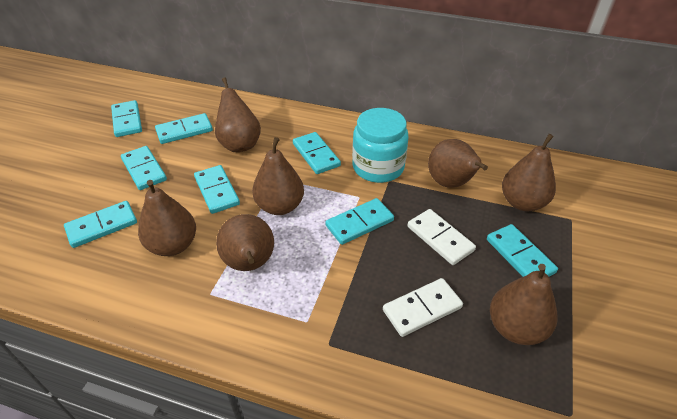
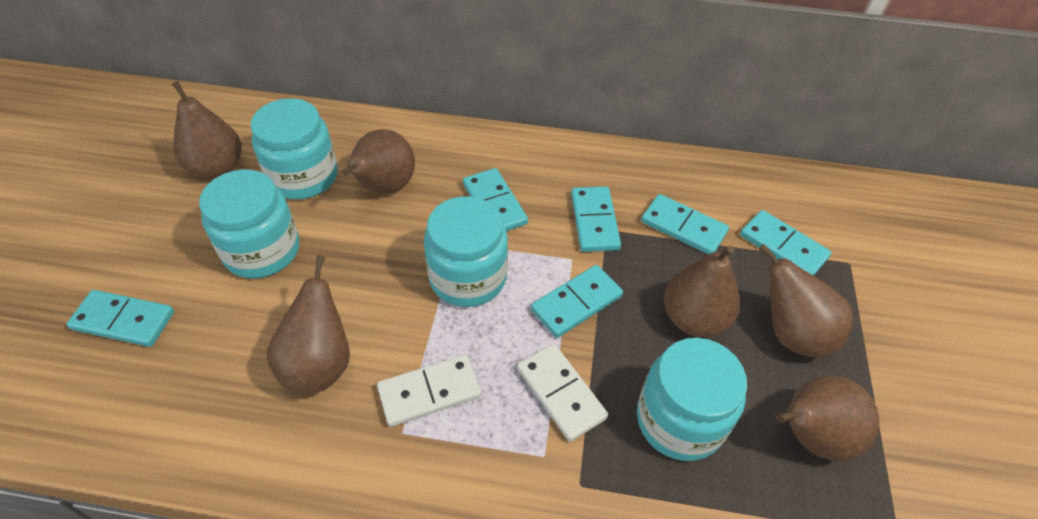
brown pear: 7 -> 6
turquoise domino: 8 -> 6
turquoise jar: 1 -> 4

